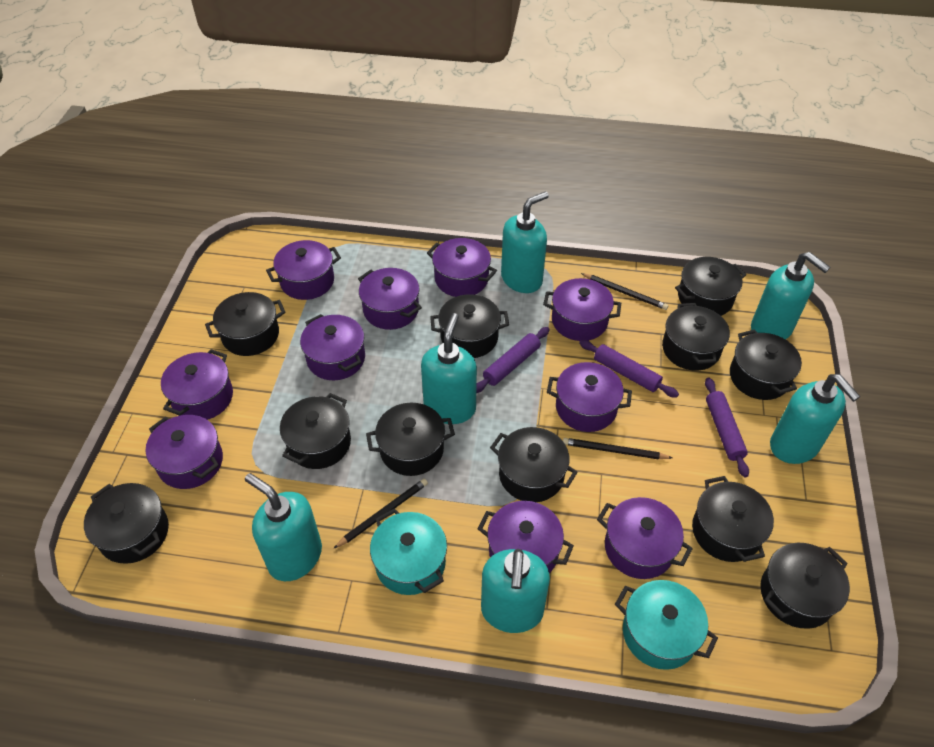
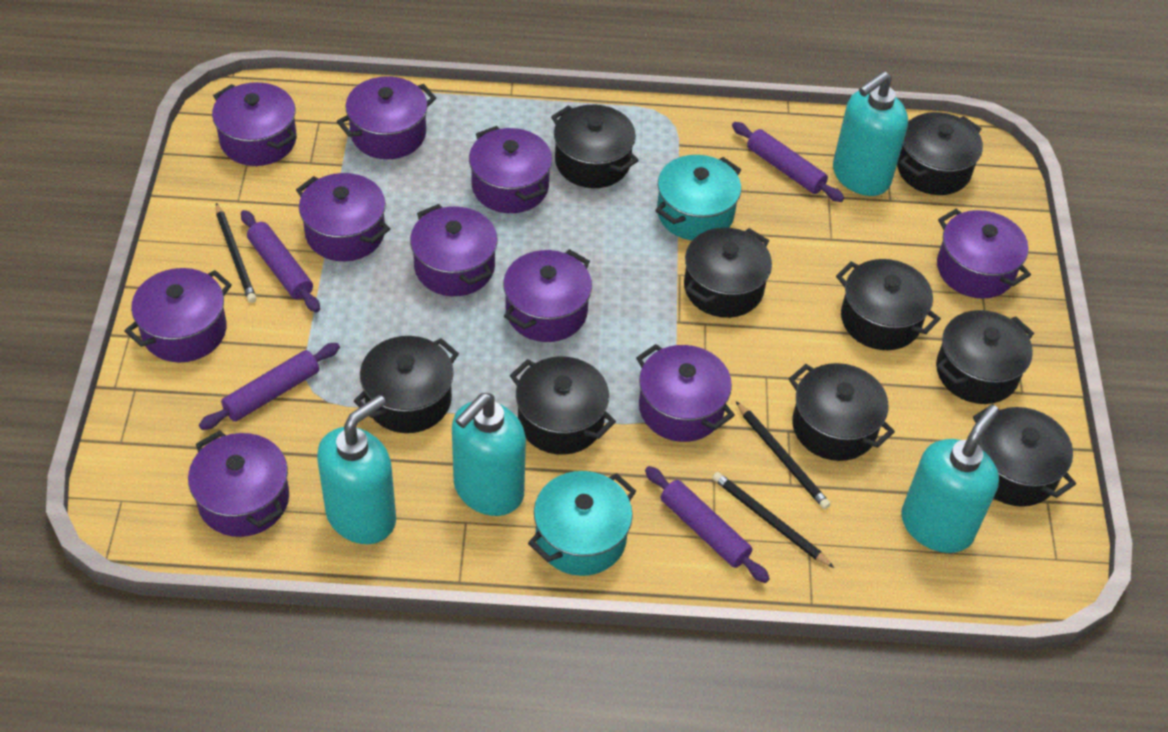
black pot: 11 -> 9
purple rolling pin: 3 -> 4
turquoise soap dispenser: 6 -> 4

